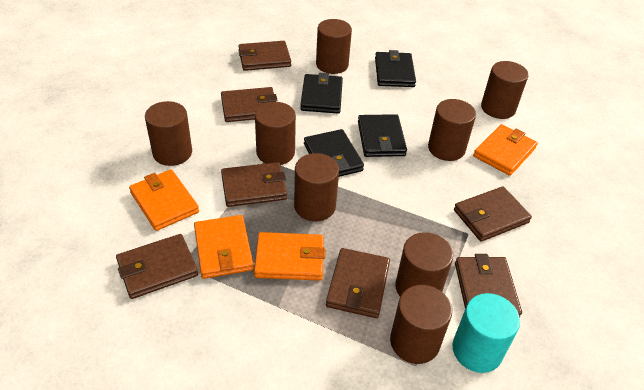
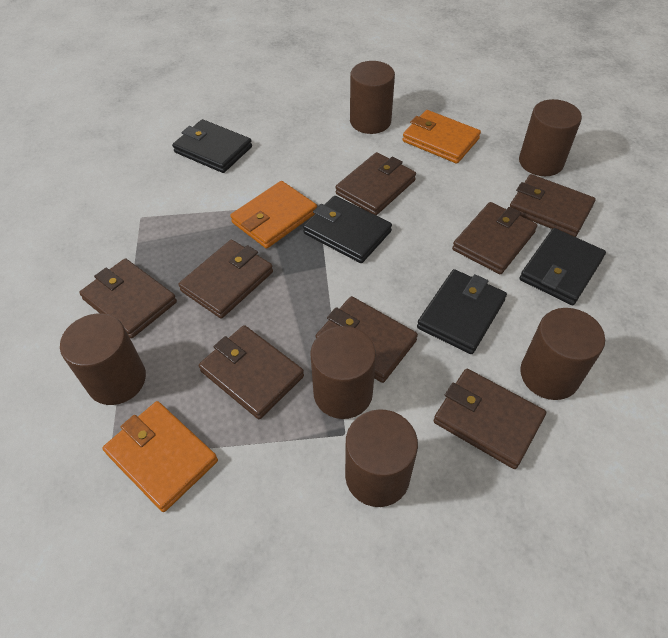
brown cylinder: 8 -> 6
brown wallet: 7 -> 8
orange wallet: 4 -> 3
turquoise cylinder: 1 -> 0

